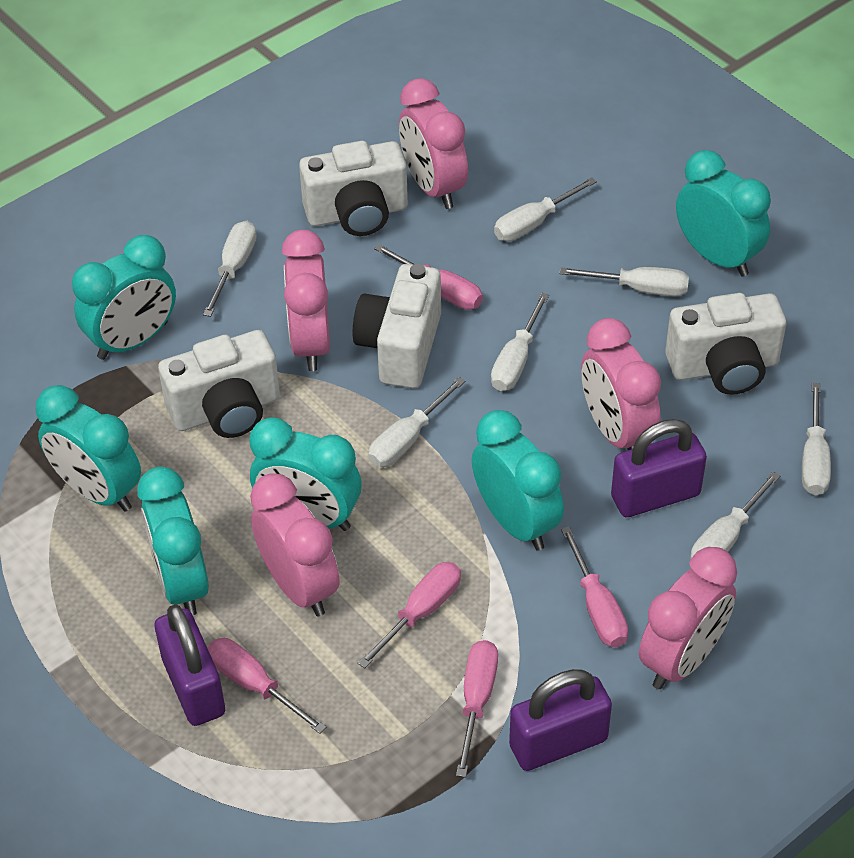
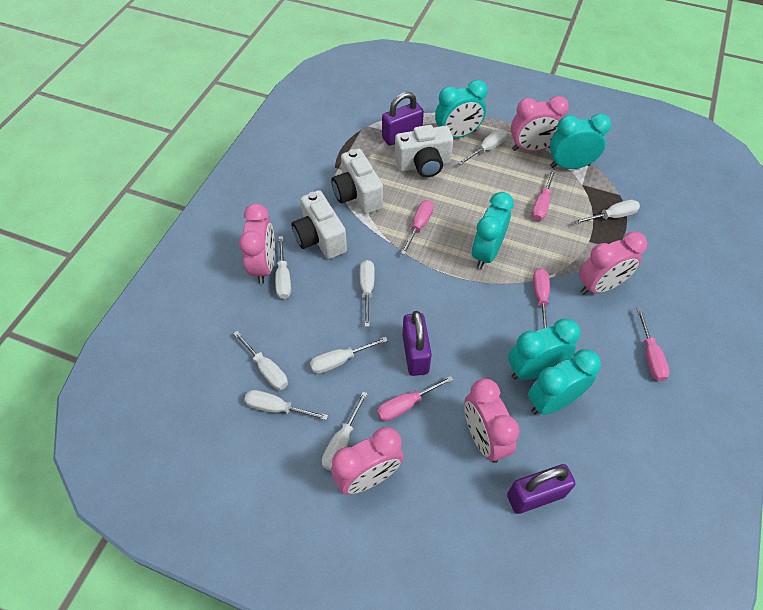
turquoise clock: 6 -> 5
white camera: 4 -> 3
white screwdriver: 7 -> 8

